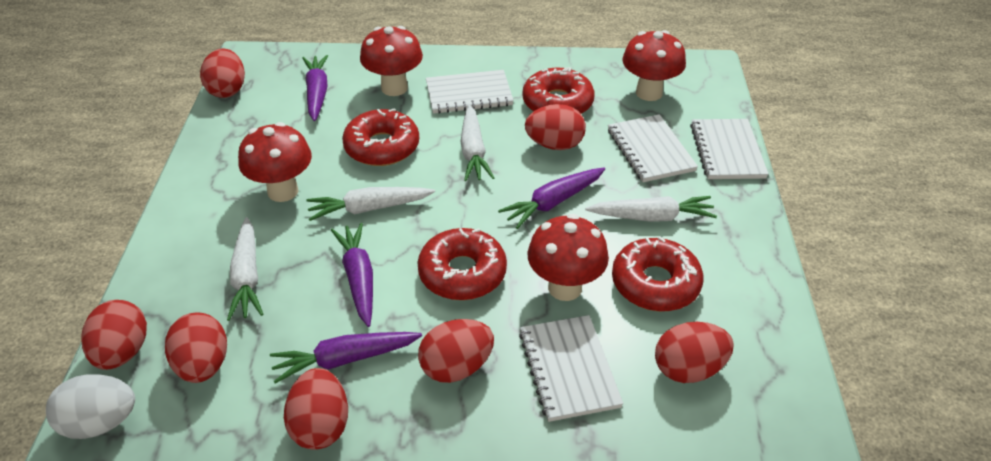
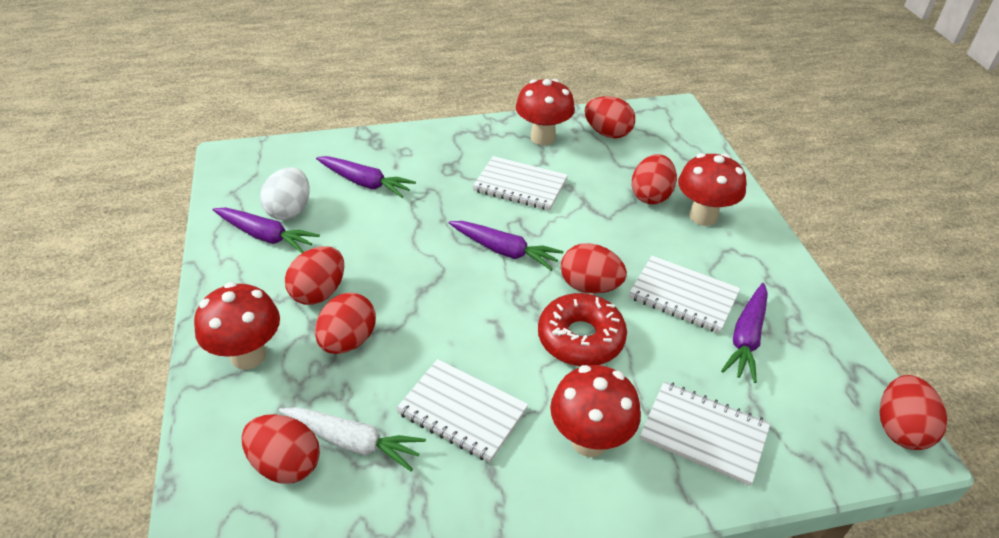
red donut: 4 -> 1
white carrot: 4 -> 1

